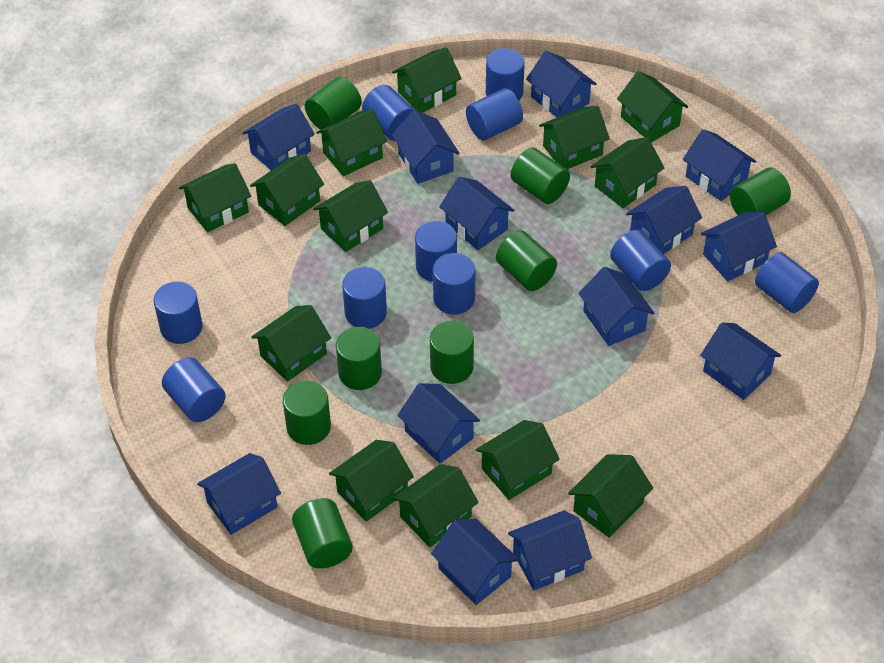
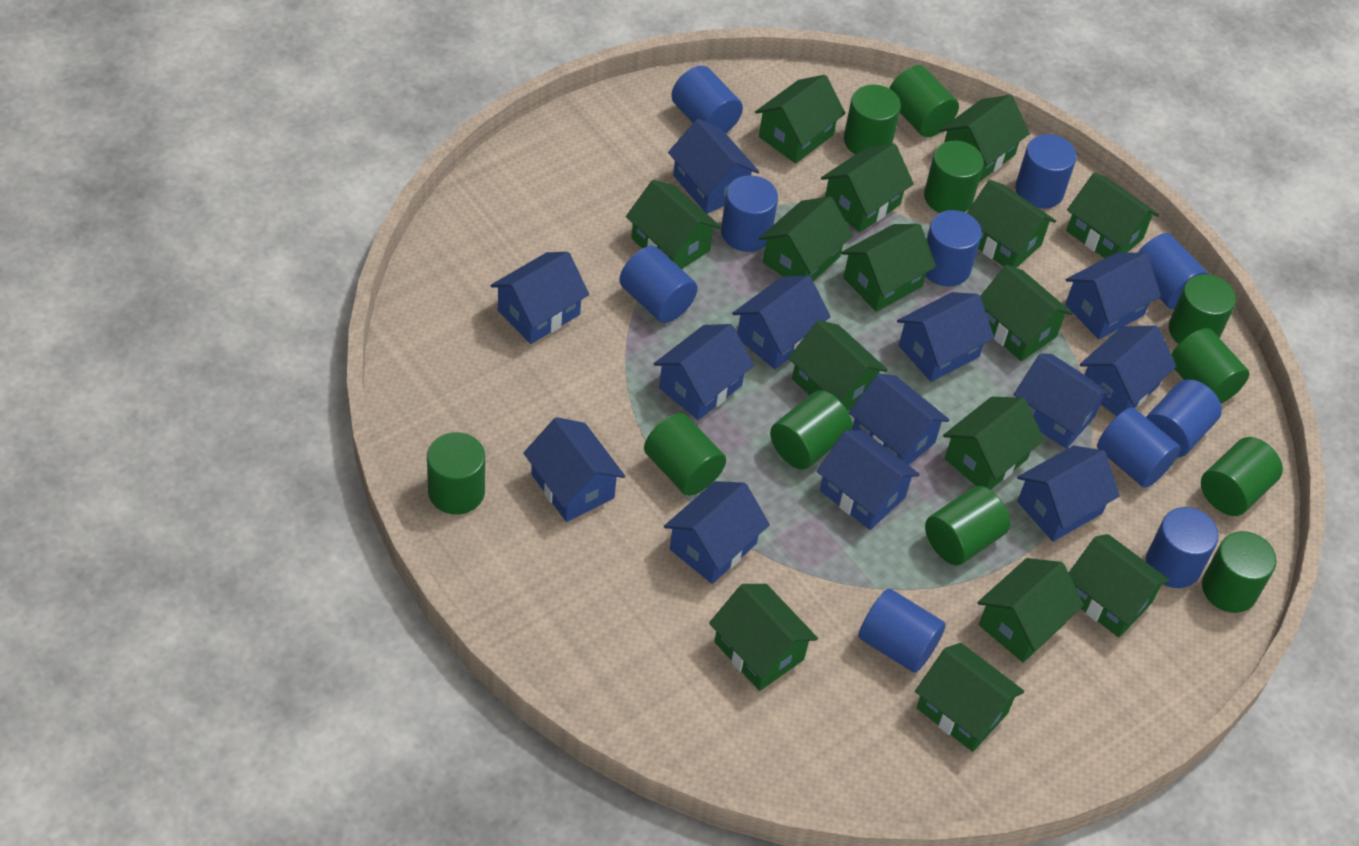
green cylinder: 8 -> 11
green house: 13 -> 15

